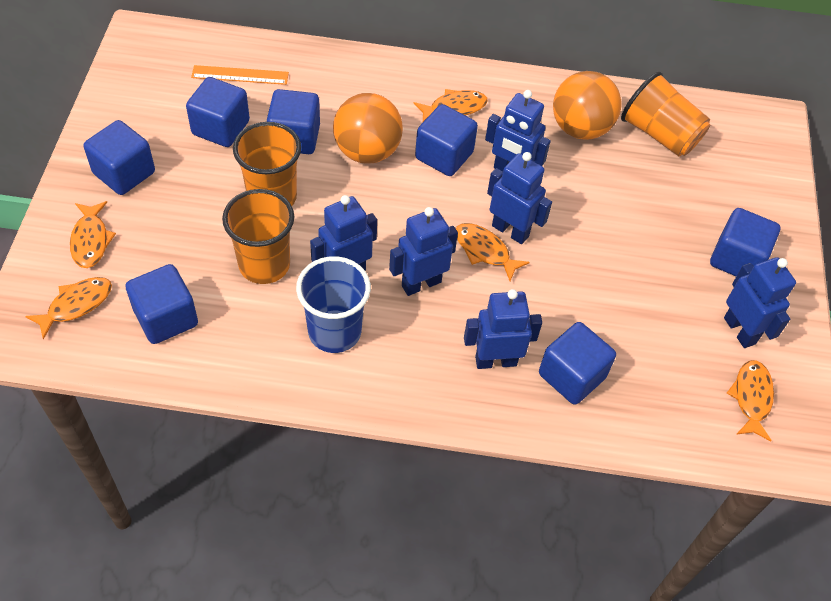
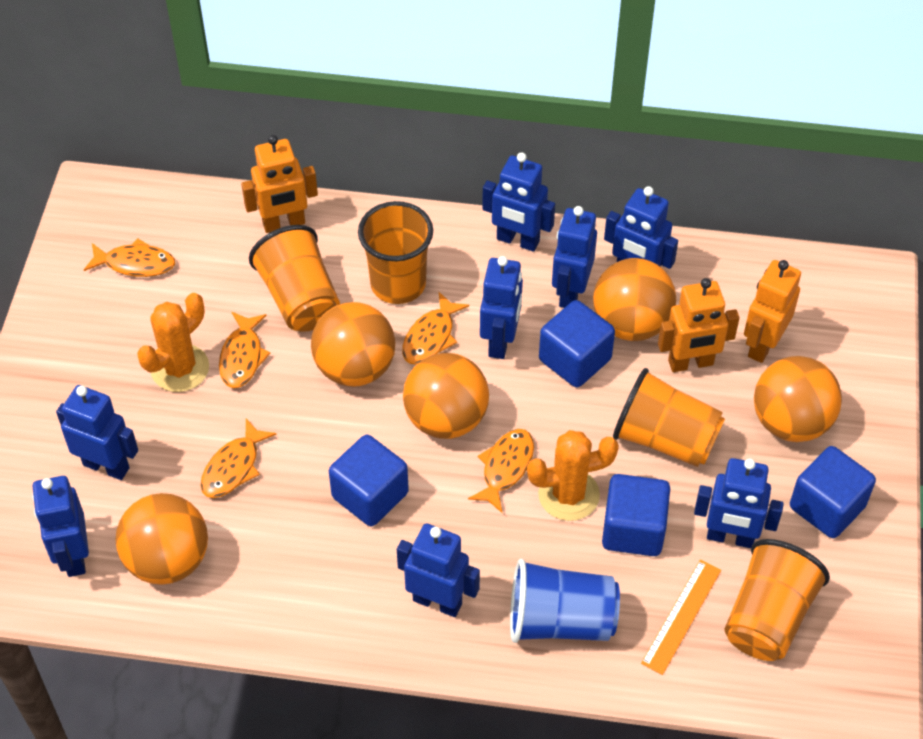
blue cube: 7 -> 4
blue robot: 6 -> 8
orange ball: 2 -> 5
orange cactus: 0 -> 2
orange cup: 3 -> 4
orange robot: 0 -> 3

